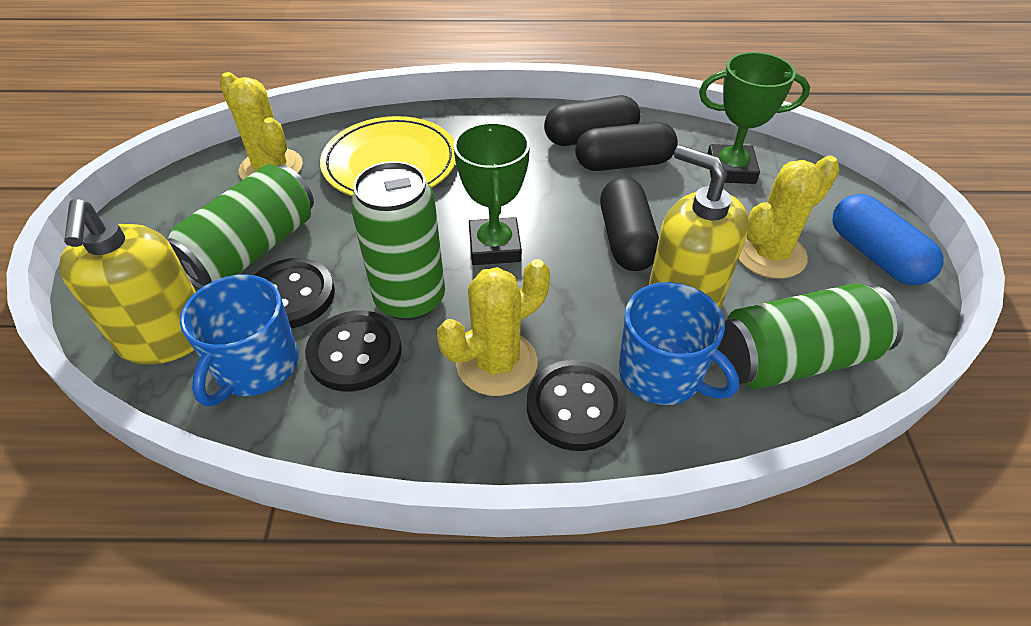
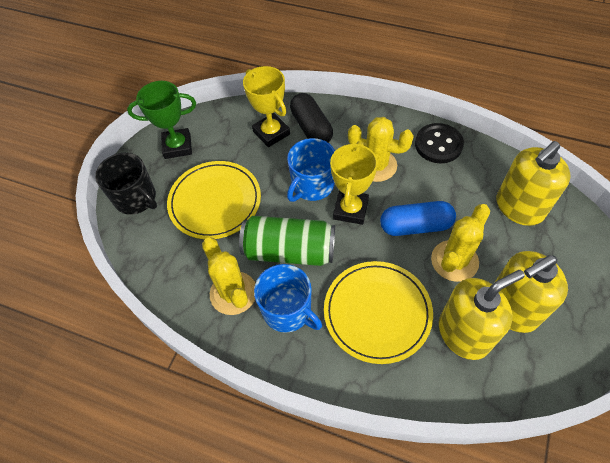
black button: 3 -> 1
black capsule: 3 -> 1
black mug: 0 -> 1
green can: 3 -> 1
green trophy: 2 -> 1
yellow plate: 1 -> 2
yellow soap dispenser: 2 -> 3
yellow trophy: 0 -> 2

